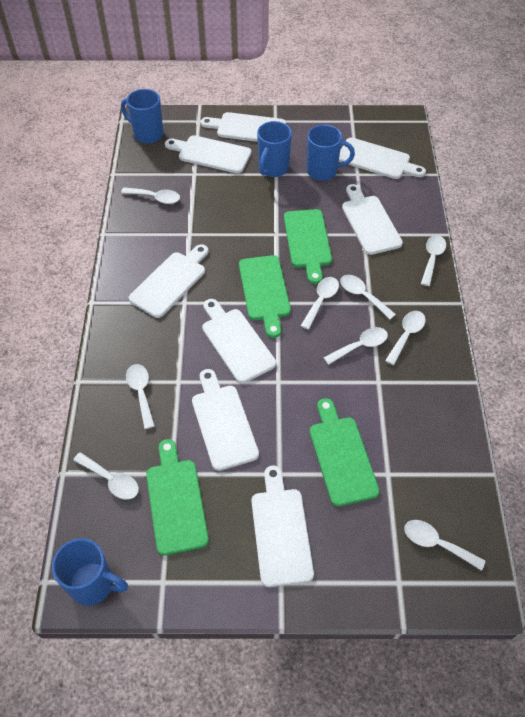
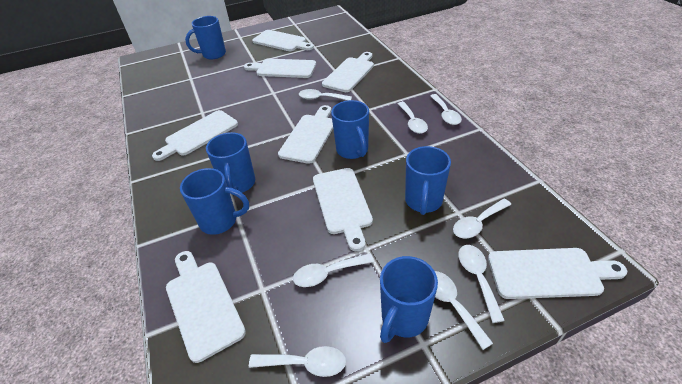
blue mug: 4 -> 6
green cutting board: 4 -> 0
white spoon: 9 -> 8

